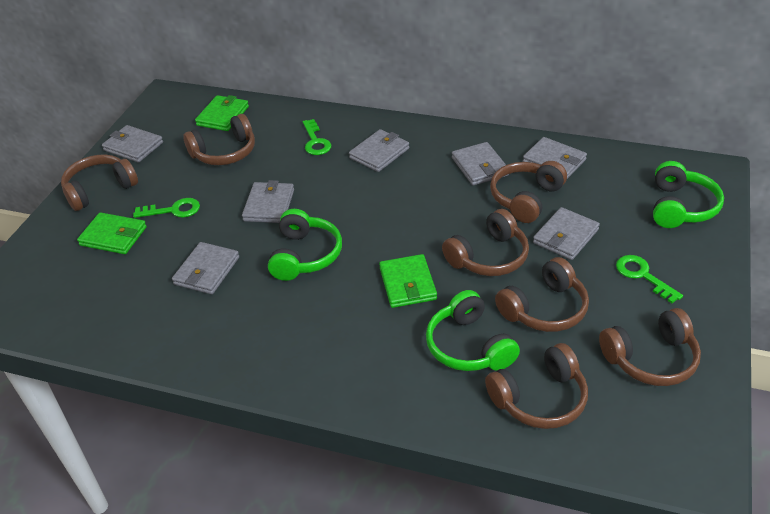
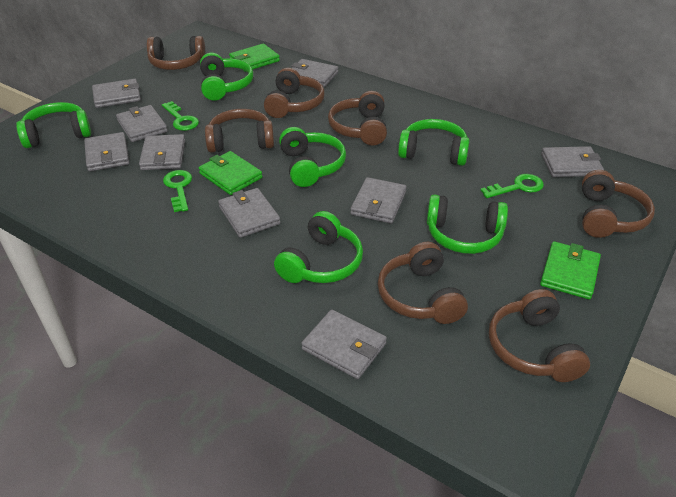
green headphones: 3 -> 6
grey wallet: 7 -> 9

